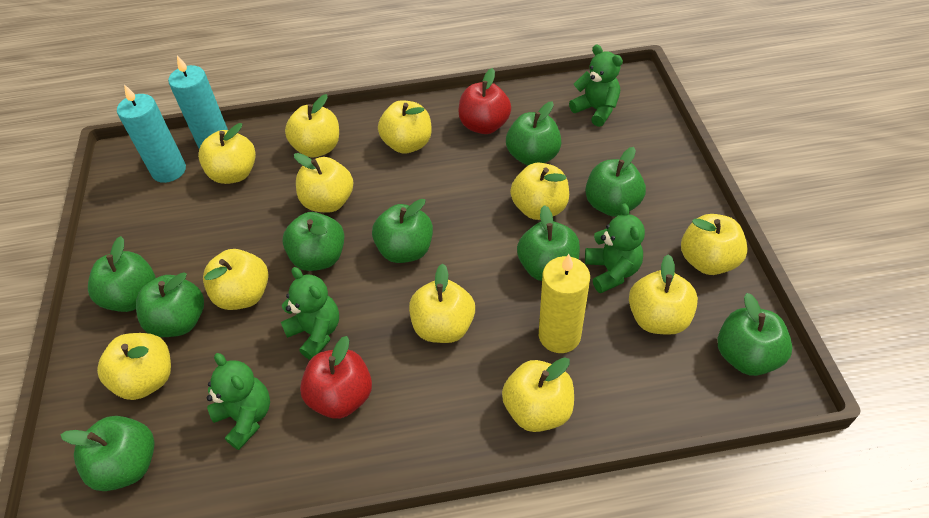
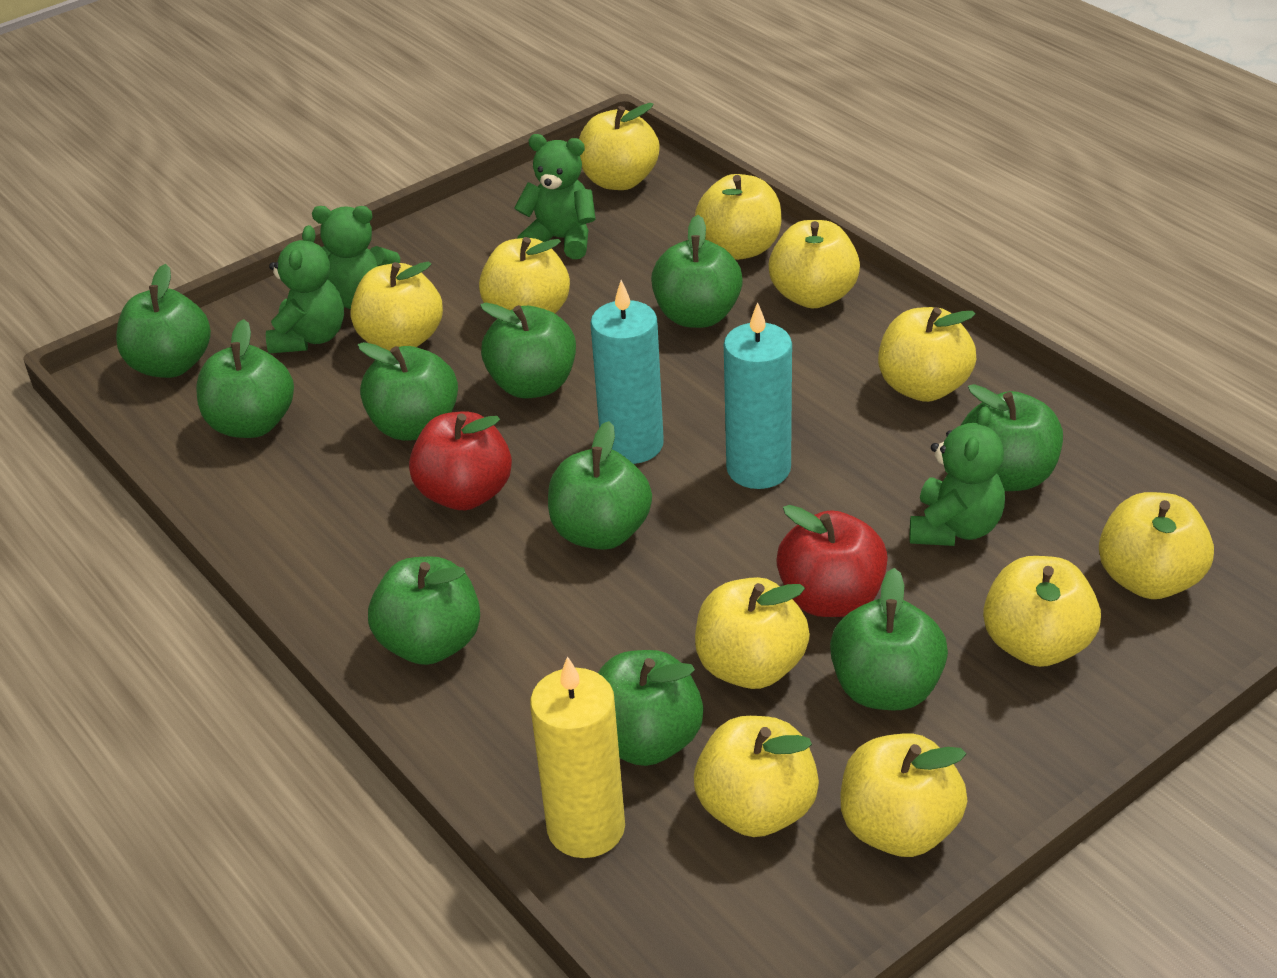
green apple: 9 -> 10

